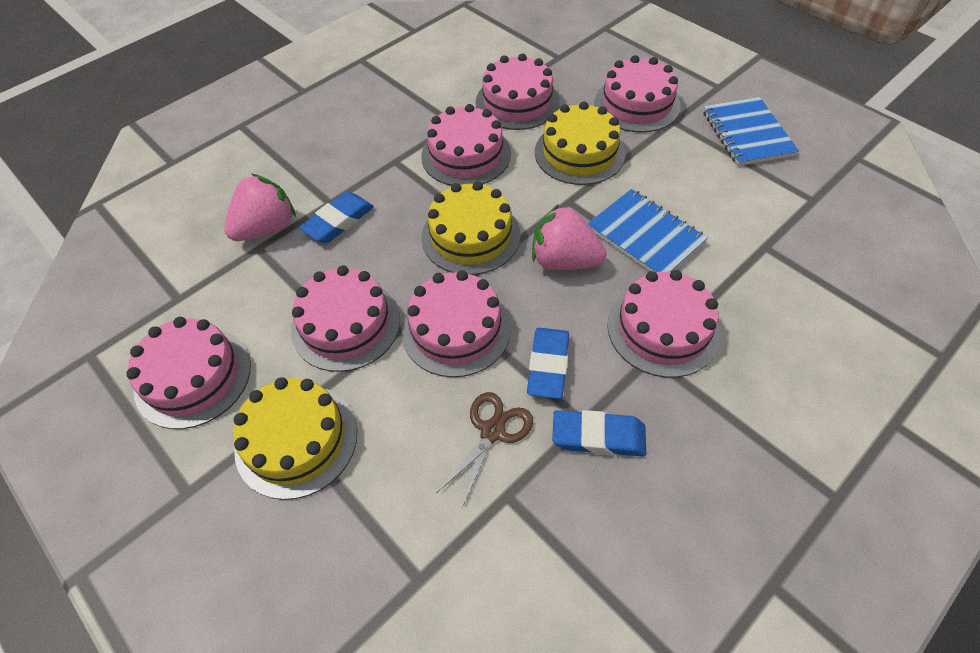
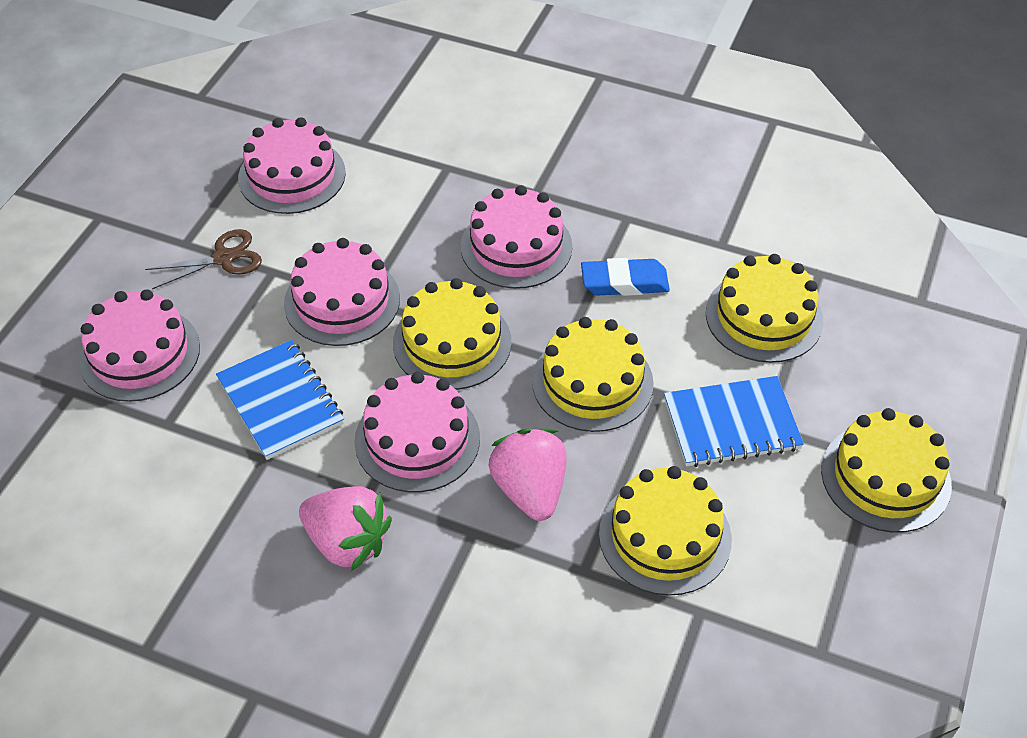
blue eraser: 3 -> 1
pink cake: 7 -> 5
yellow cake: 3 -> 5

